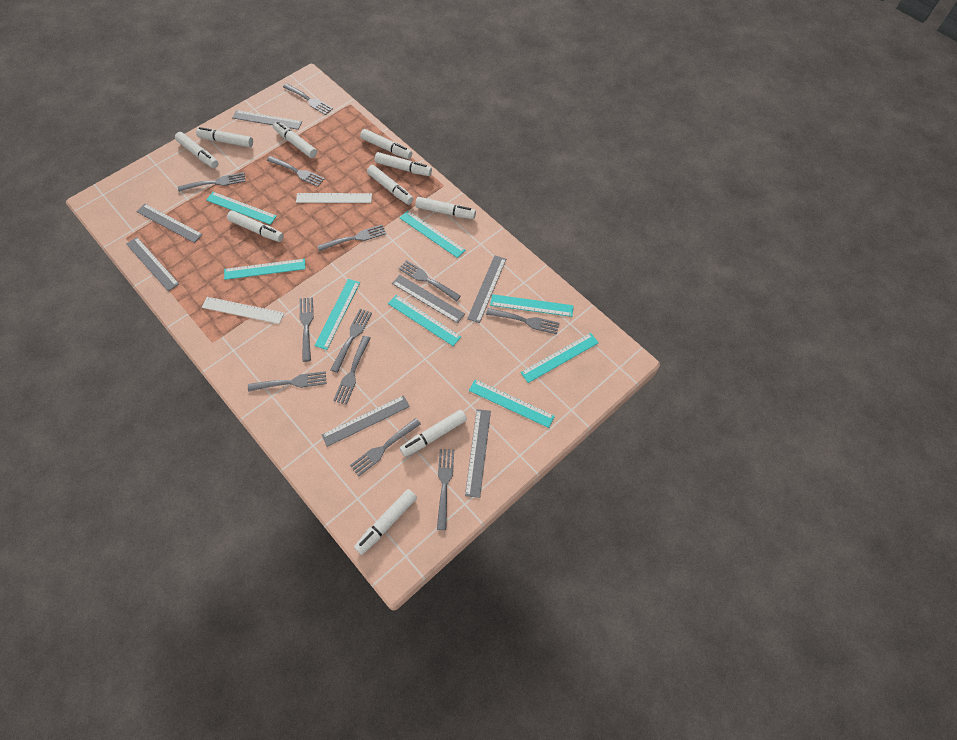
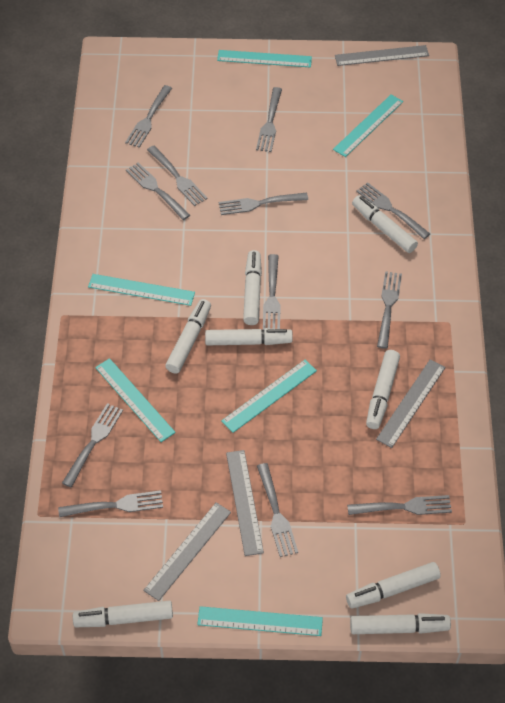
grey ruler: 7 -> 4
turquoise ruler: 8 -> 6
white marker: 10 -> 8
white ruler: 2 -> 0

